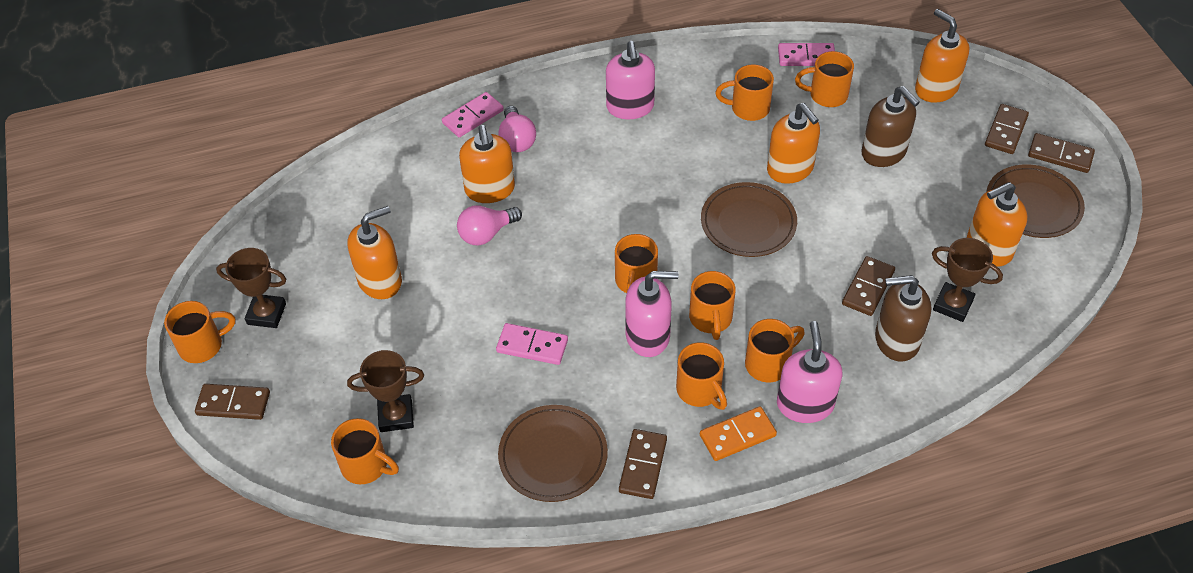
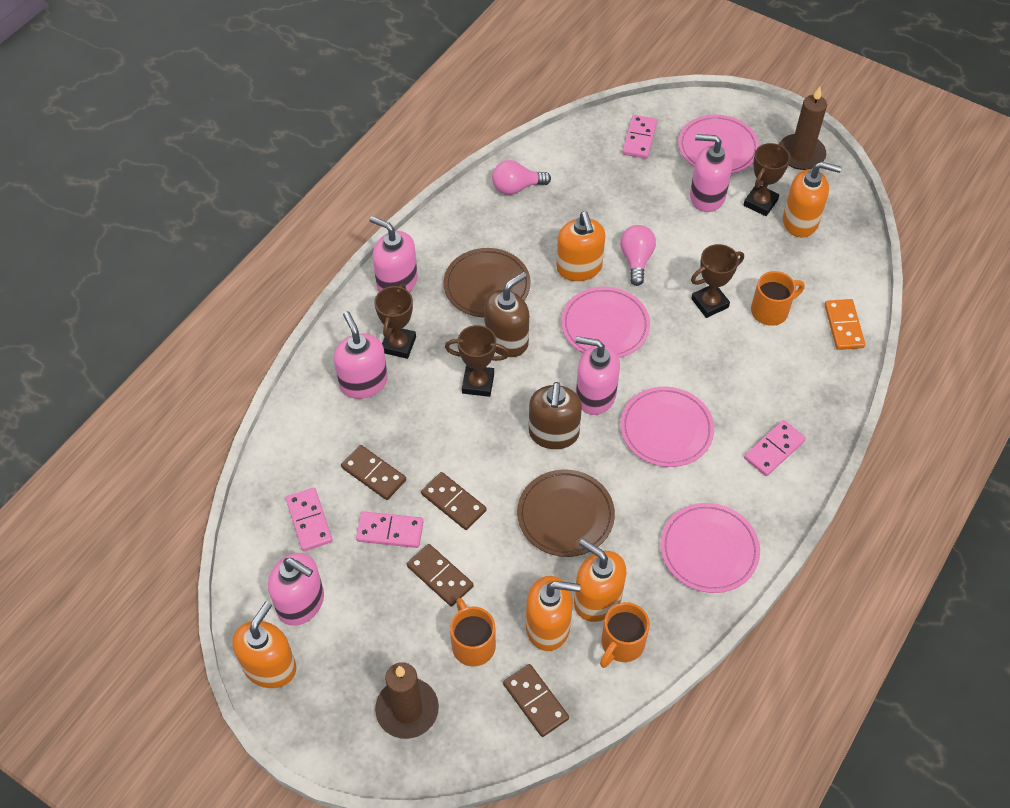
brown candle: 0 -> 2
brown domino: 5 -> 4
brown plate: 3 -> 2
brown trophy: 3 -> 4
orange mug: 8 -> 3
pink domino: 3 -> 4
pink plate: 0 -> 4
pink soap dispenser: 3 -> 5

